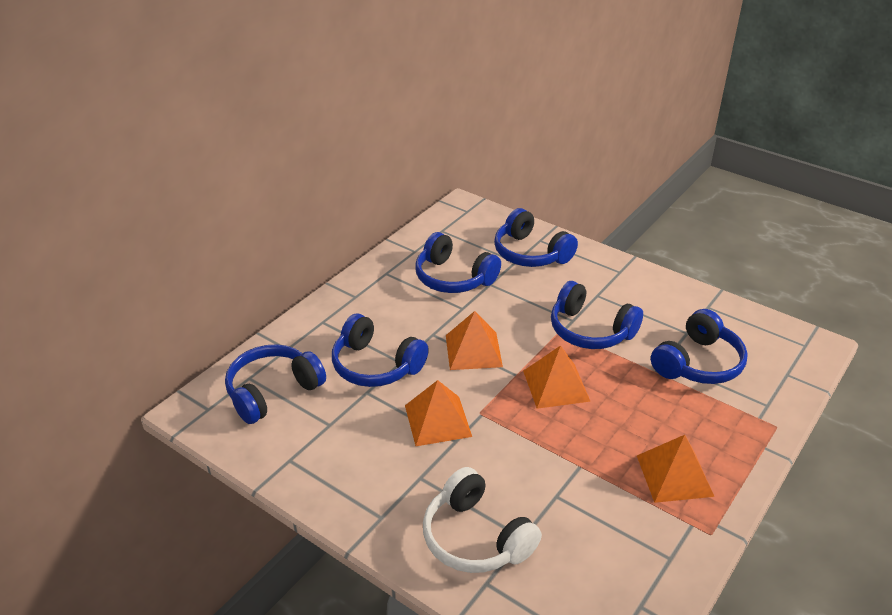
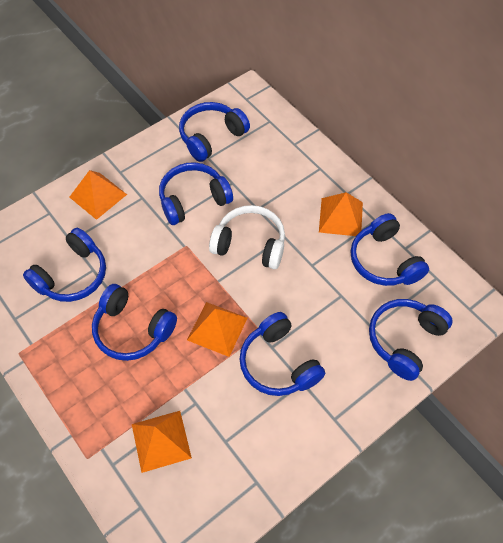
blue headphones: 6 -> 7

